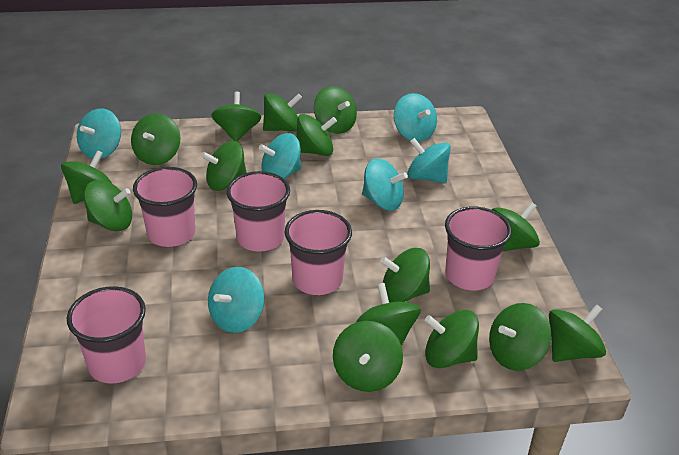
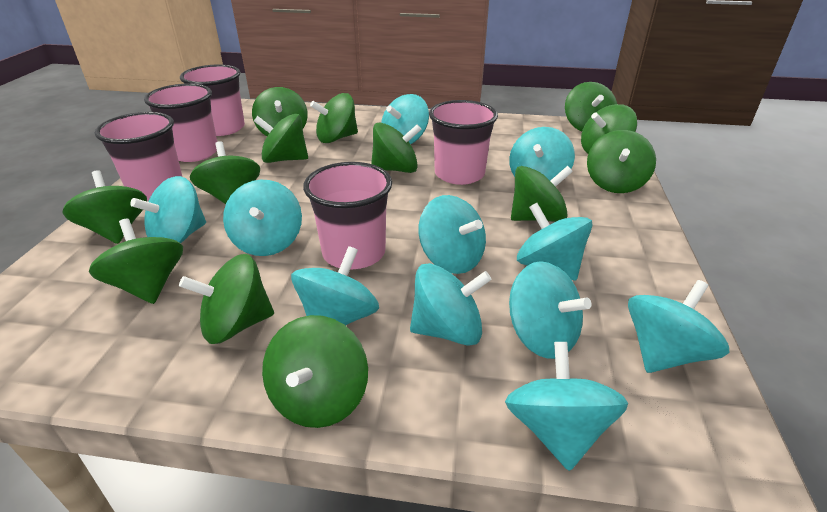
green spinning top: 15 -> 13
turquoise spinning top: 6 -> 11

